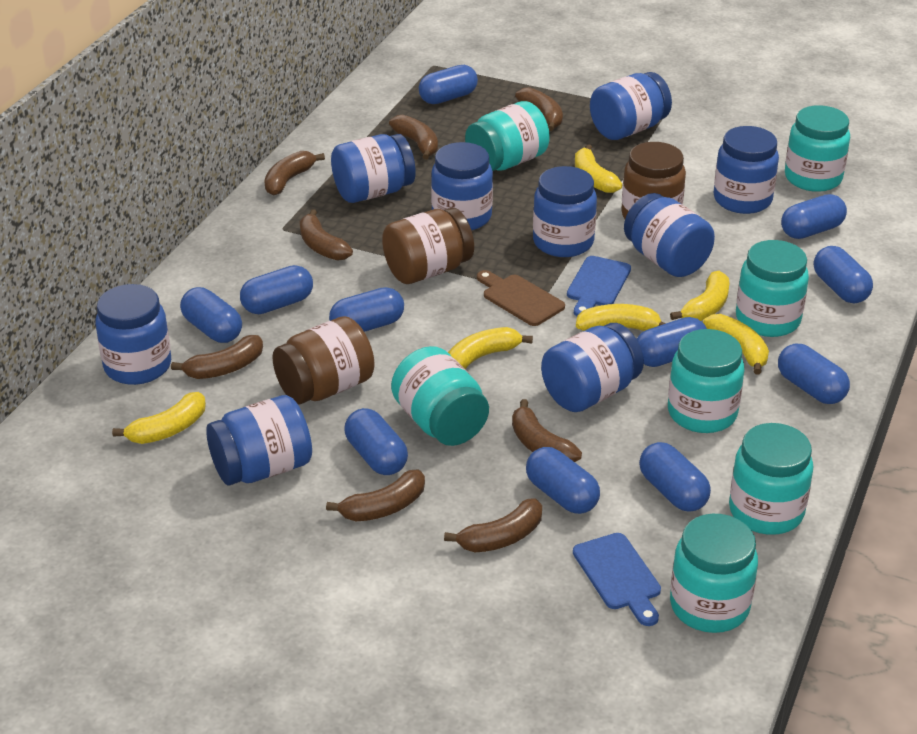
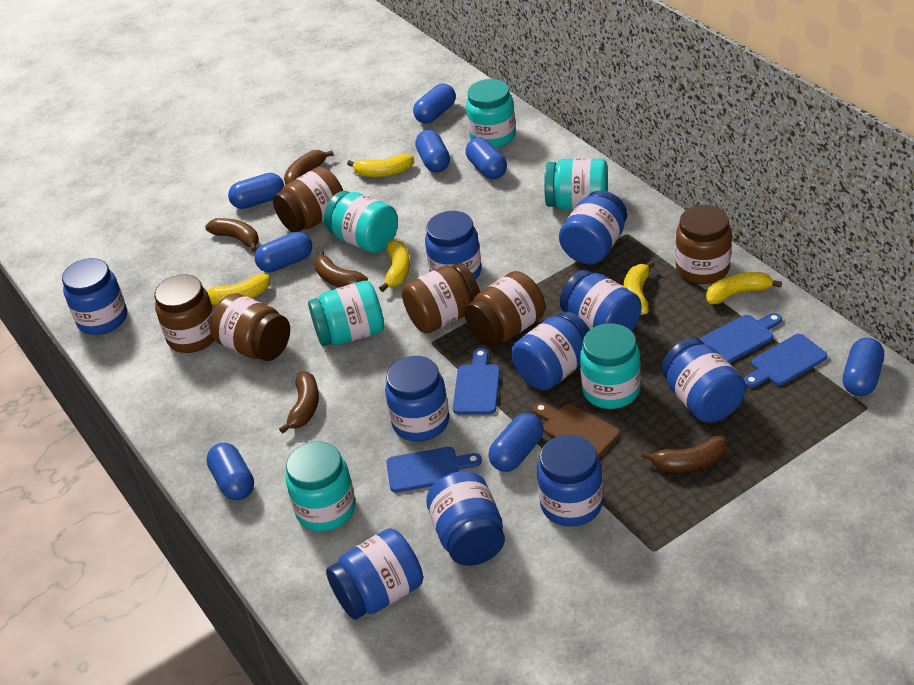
blue capsule: 11 -> 8
blue cutting board: 2 -> 4
blue jar: 9 -> 10
brown banana: 8 -> 5
brown jar: 3 -> 6
turquoise jar: 7 -> 6
yellow banana: 6 -> 5

